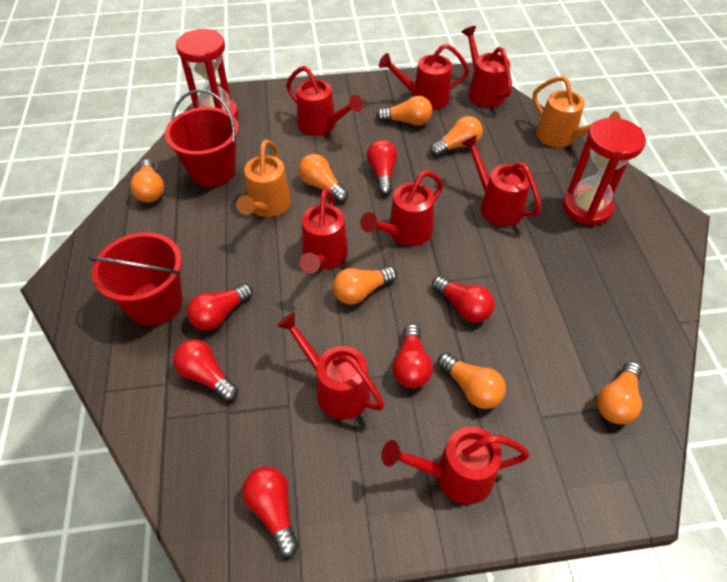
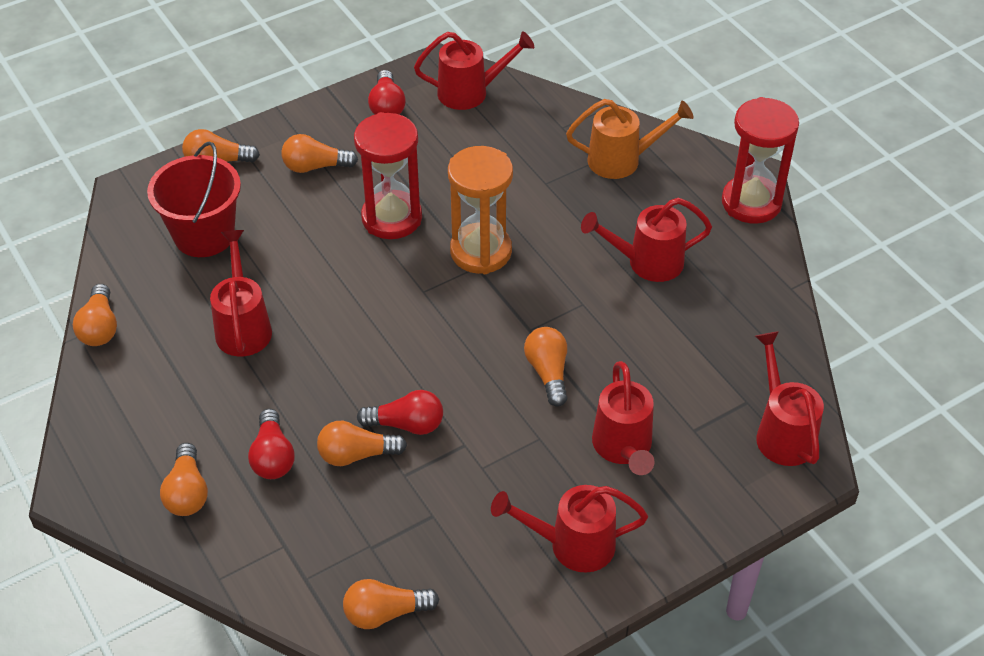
orange hourglass: 0 -> 1
orange watering can: 2 -> 1
red bucket: 2 -> 1
red light bulb: 6 -> 3
red watering can: 8 -> 6

